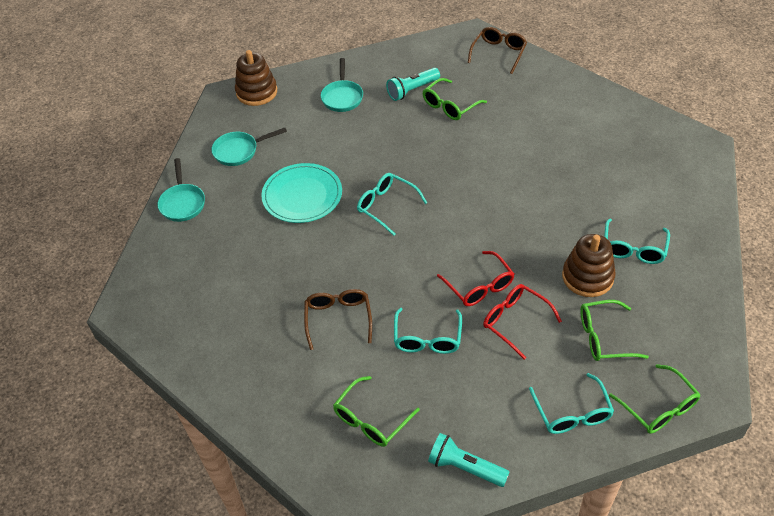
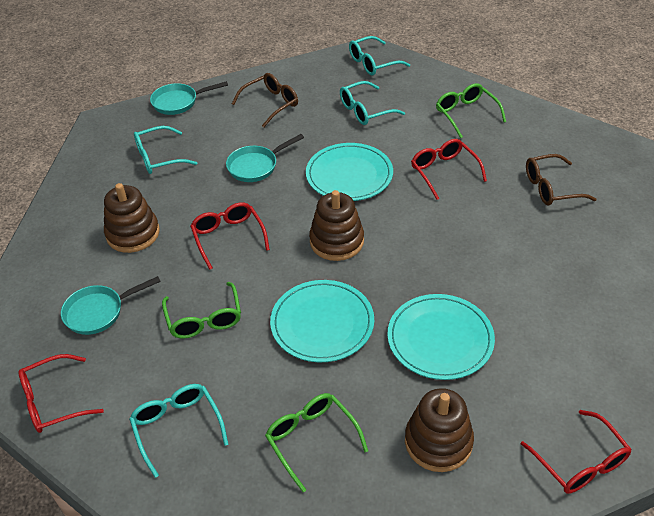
brown stacking toy: 2 -> 3
green glasses: 4 -> 3
red glasses: 2 -> 4
turquoise flashlight: 2 -> 0
turquoise plate: 1 -> 3

